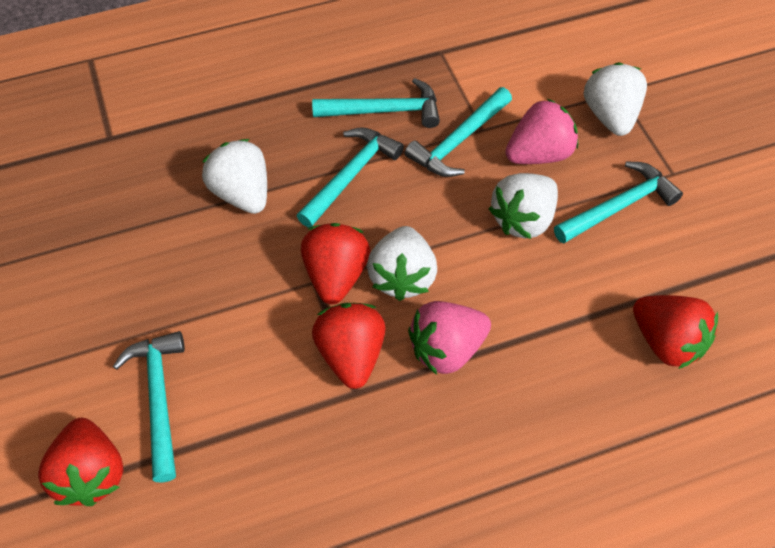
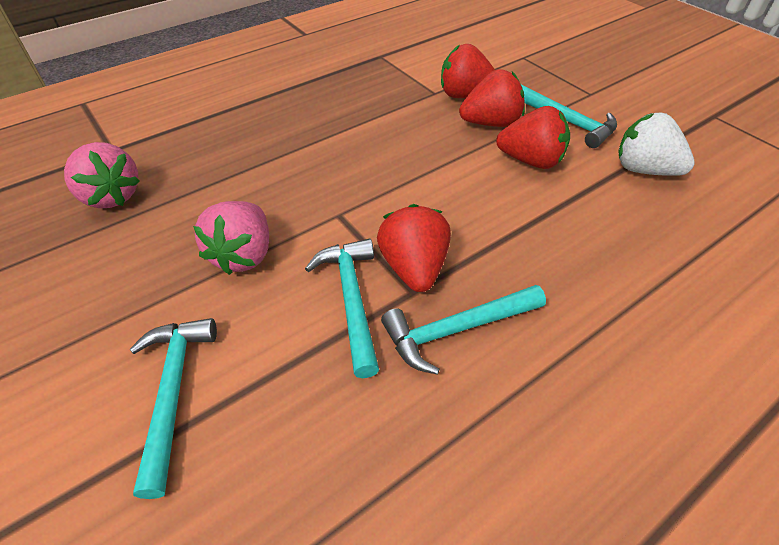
turquoise hammer: 5 -> 4
white strawberry: 4 -> 1

